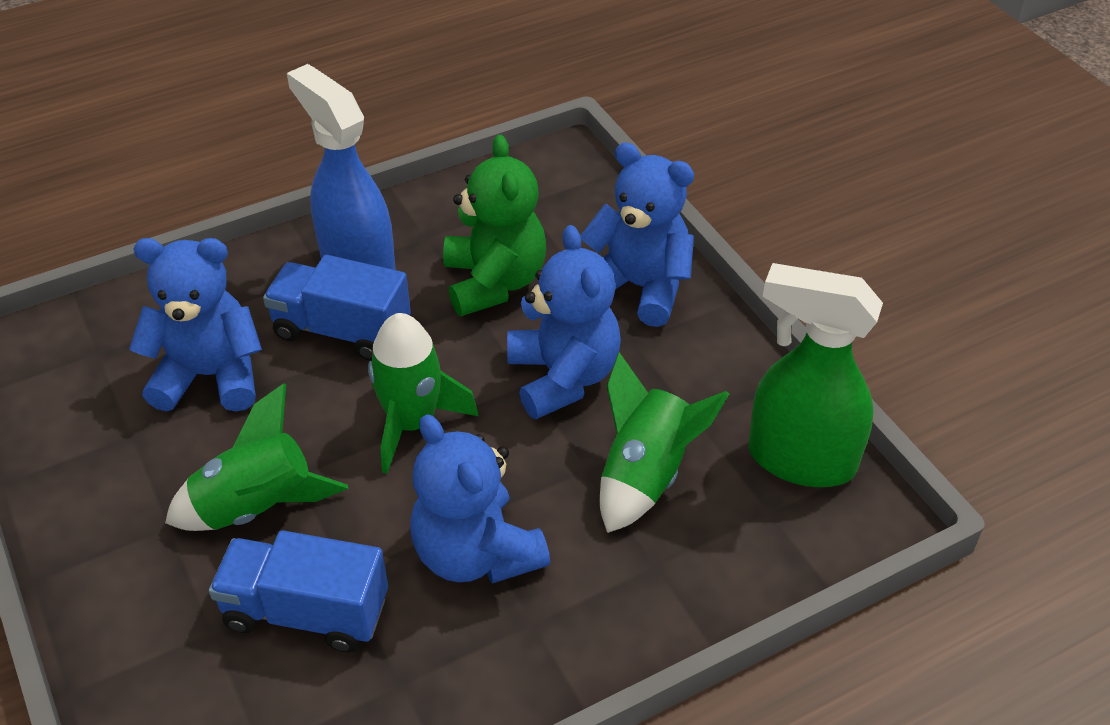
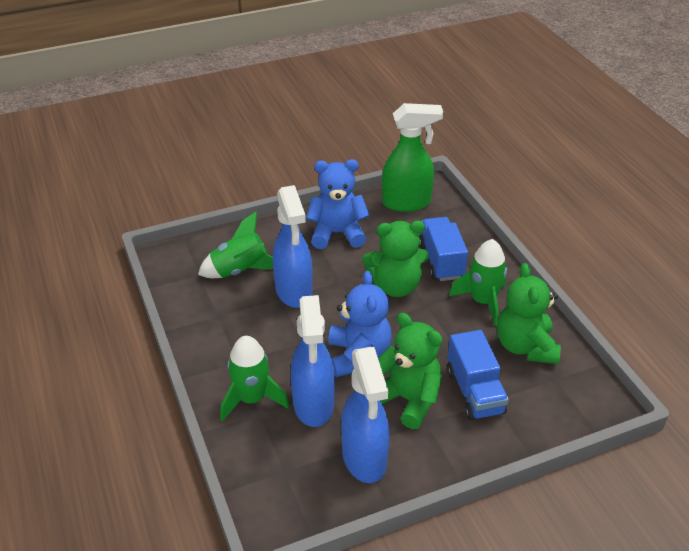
blue spray bottle: 1 -> 3
blue teddy bear: 4 -> 2
green teddy bear: 1 -> 3

